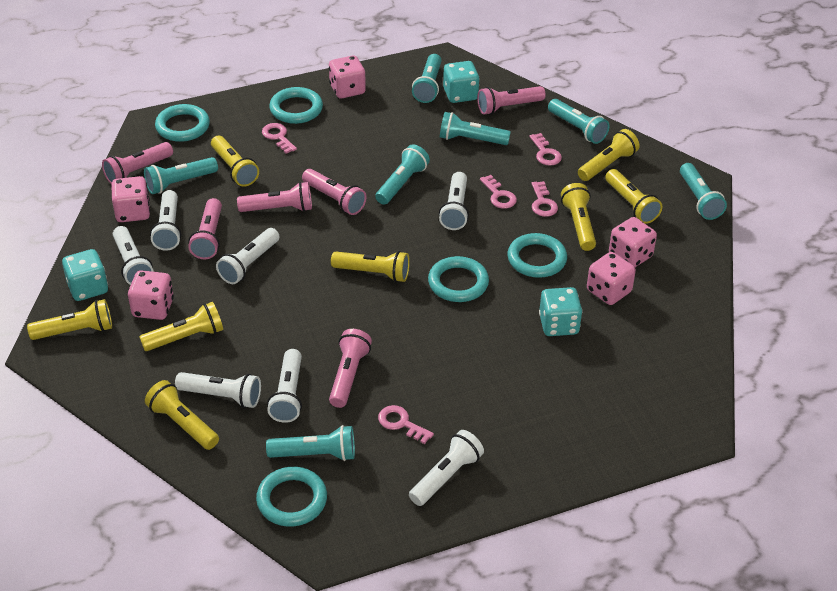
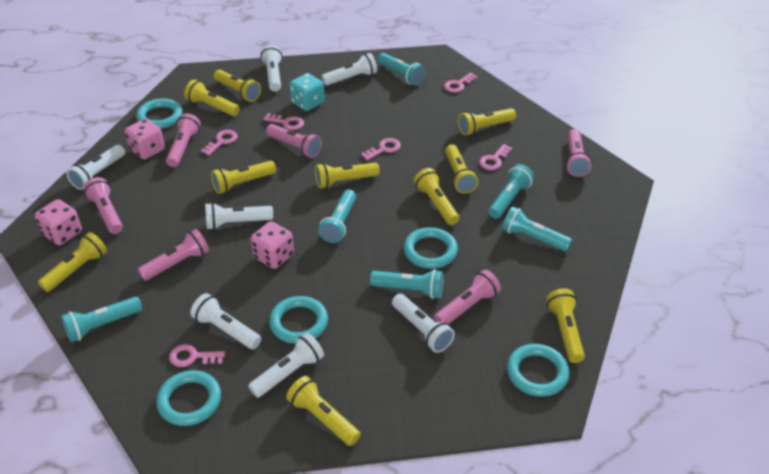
pink dice: 5 -> 3
pink key: 5 -> 6
turquoise dice: 3 -> 1
turquoise flashlight: 7 -> 6
yellow flashlight: 8 -> 10

